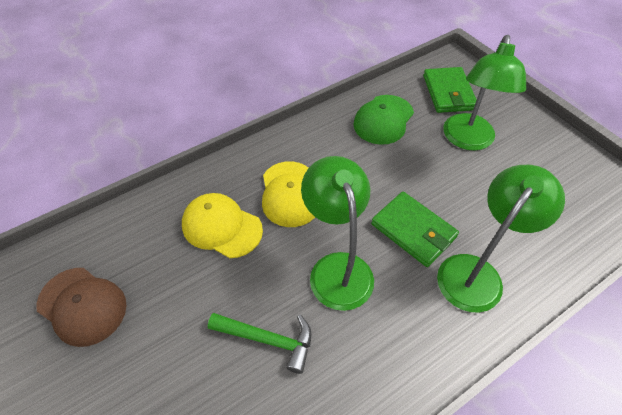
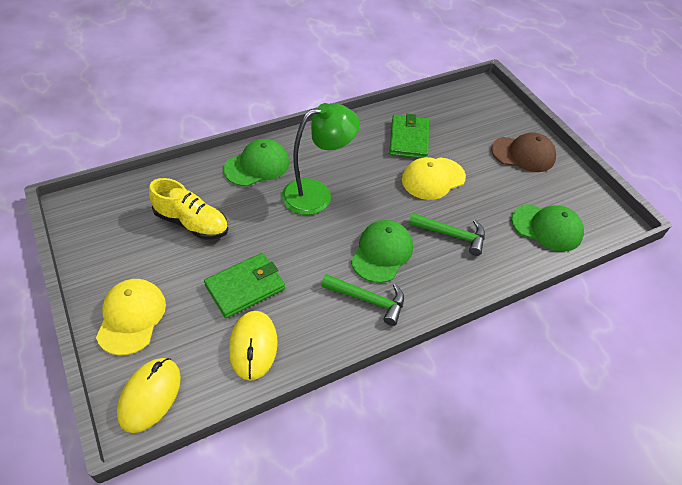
green cap: 1 -> 3
green hammer: 1 -> 2
green lamp: 3 -> 1
yellow mouse: 0 -> 2
yellow shoe: 0 -> 1

